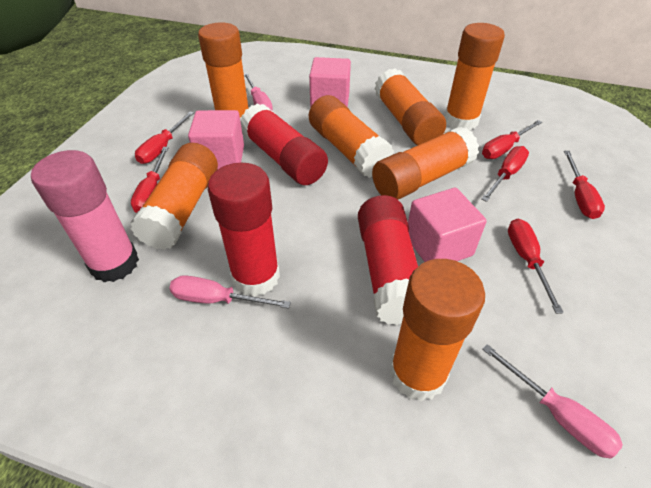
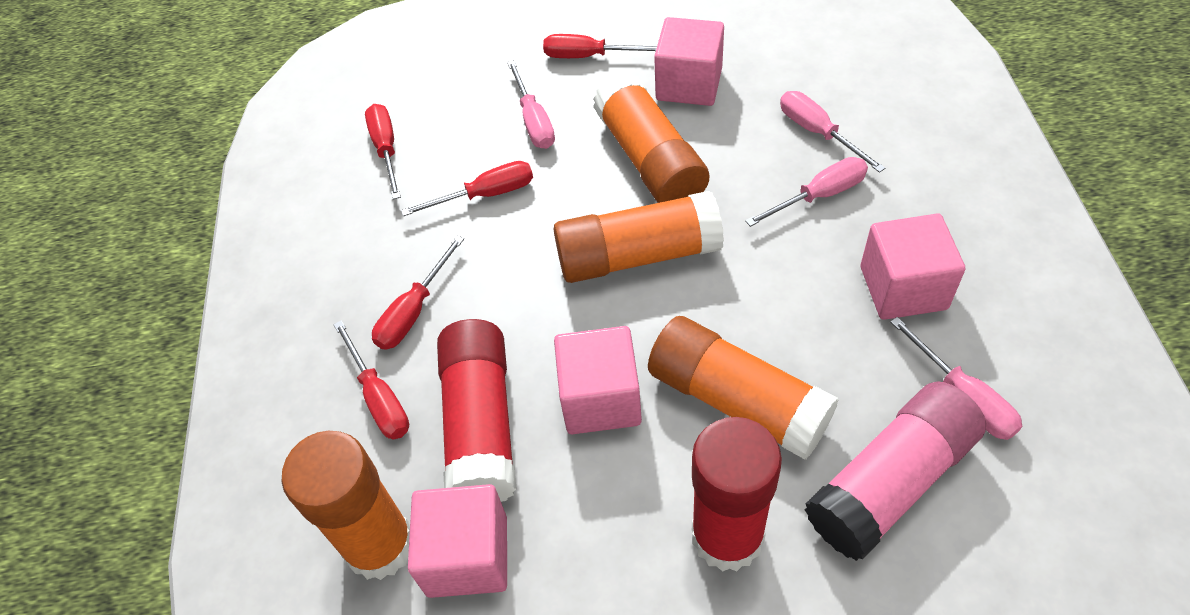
orange glue stick: 7 -> 4
pink cube: 3 -> 4
pink screwdriver: 3 -> 4
red glue stick: 3 -> 2
red screwdriver: 6 -> 5

